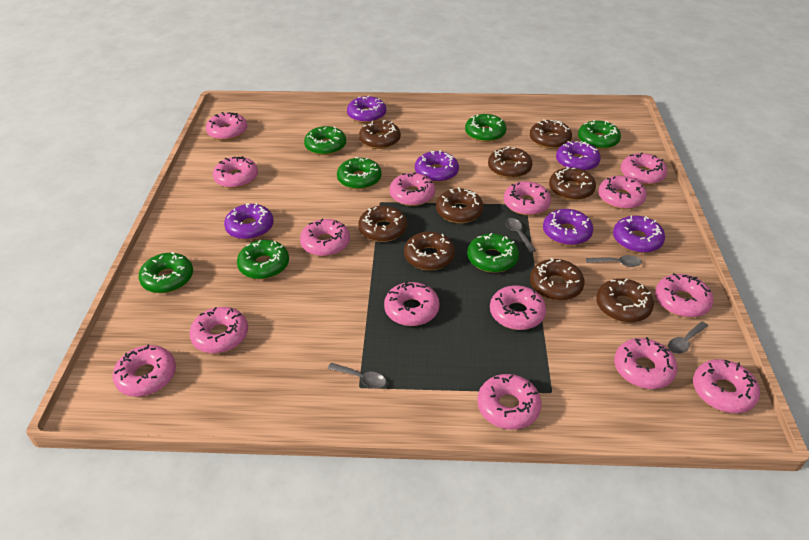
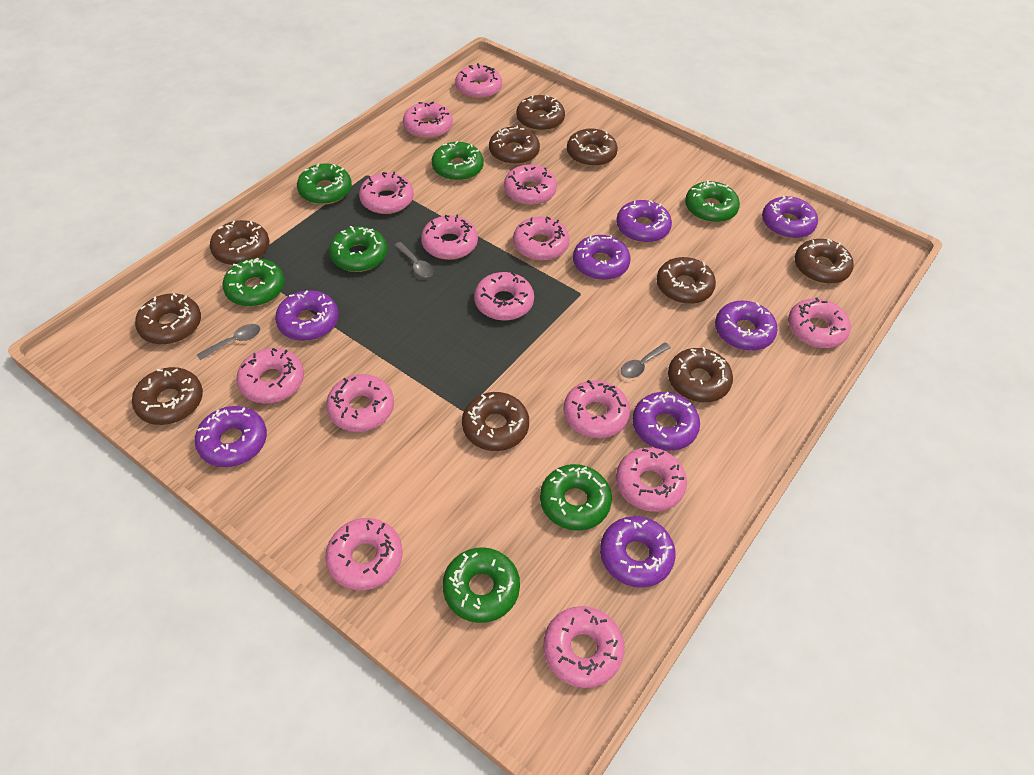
brown donut: 9 -> 10
grey spoon: 4 -> 3
pink donut: 15 -> 14
purple donut: 6 -> 8

